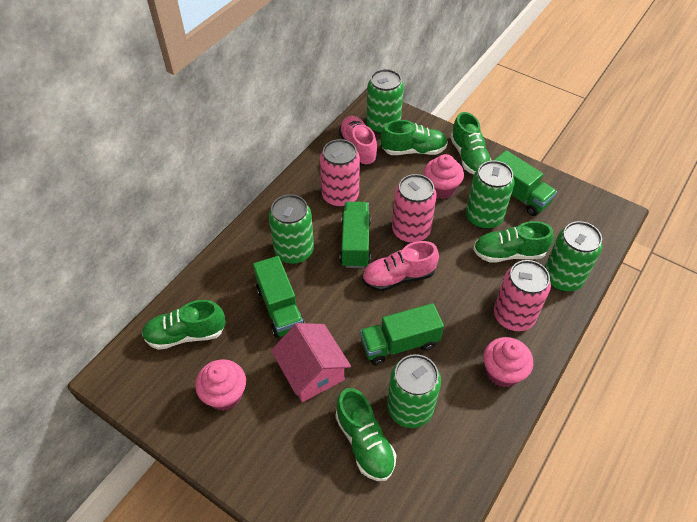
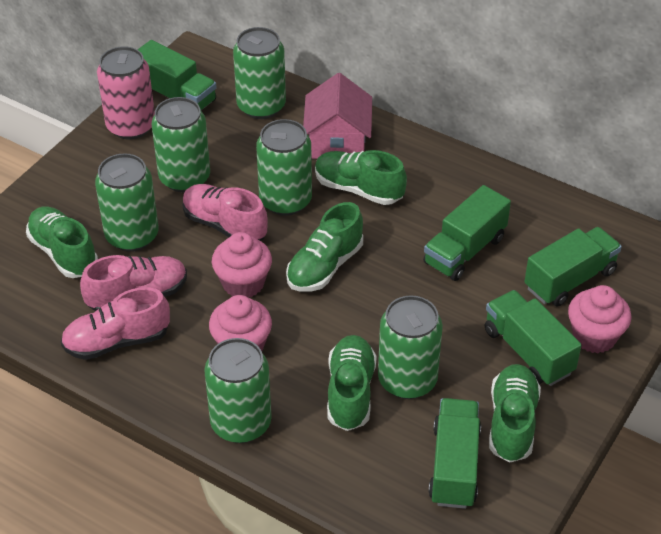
green can: 5 -> 6
green truck: 4 -> 5
pink can: 3 -> 1
pink shoe: 2 -> 3

